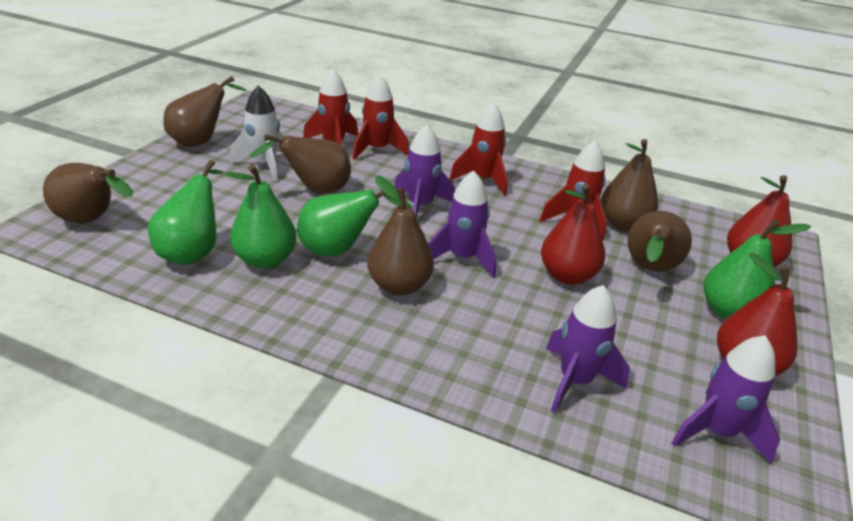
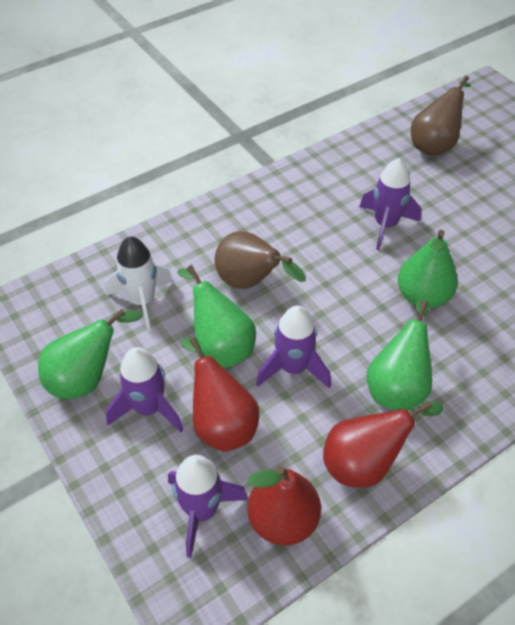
brown pear: 6 -> 2
red rocket: 4 -> 0

